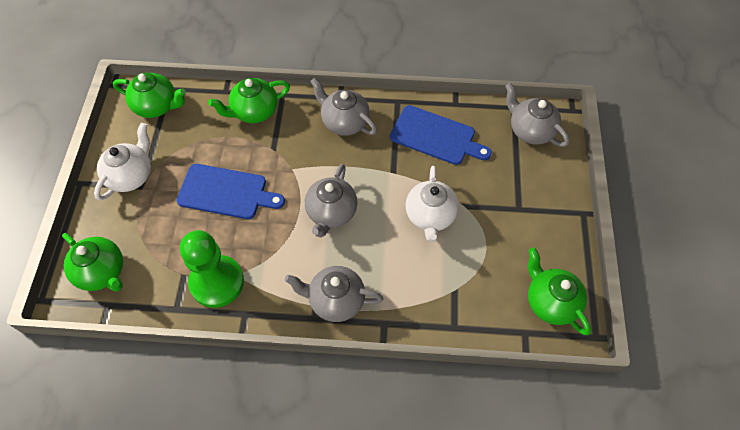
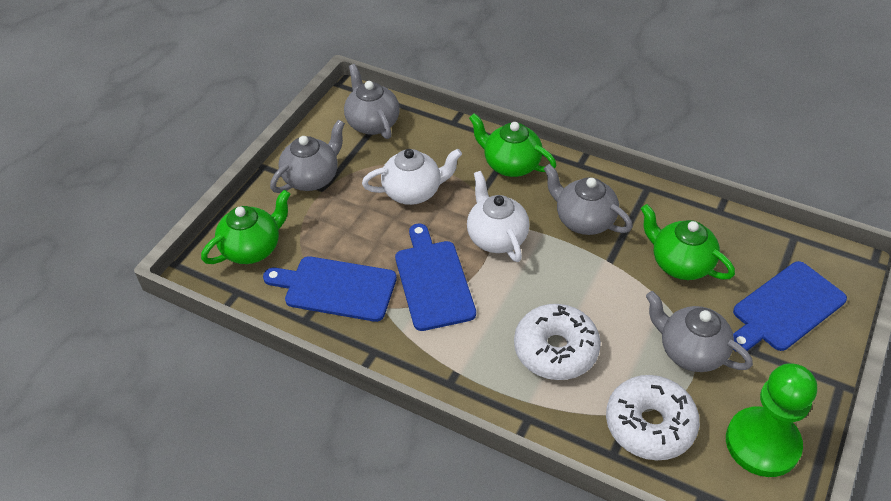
blue cutting board: 2 -> 3
green teapot: 4 -> 3
white donut: 0 -> 2

